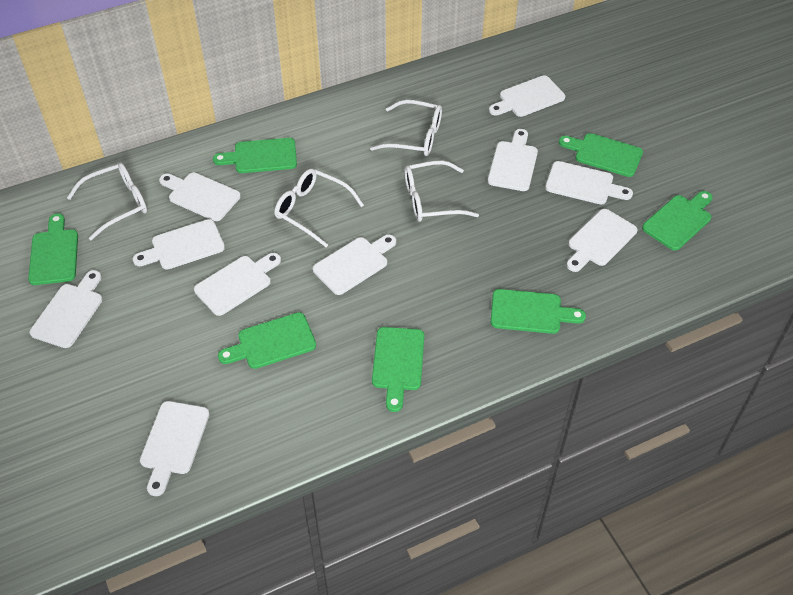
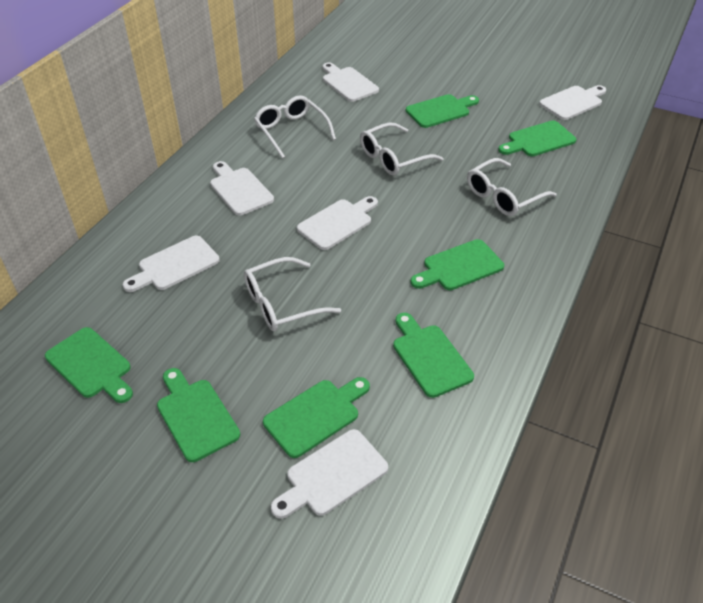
white cutting board: 10 -> 6

